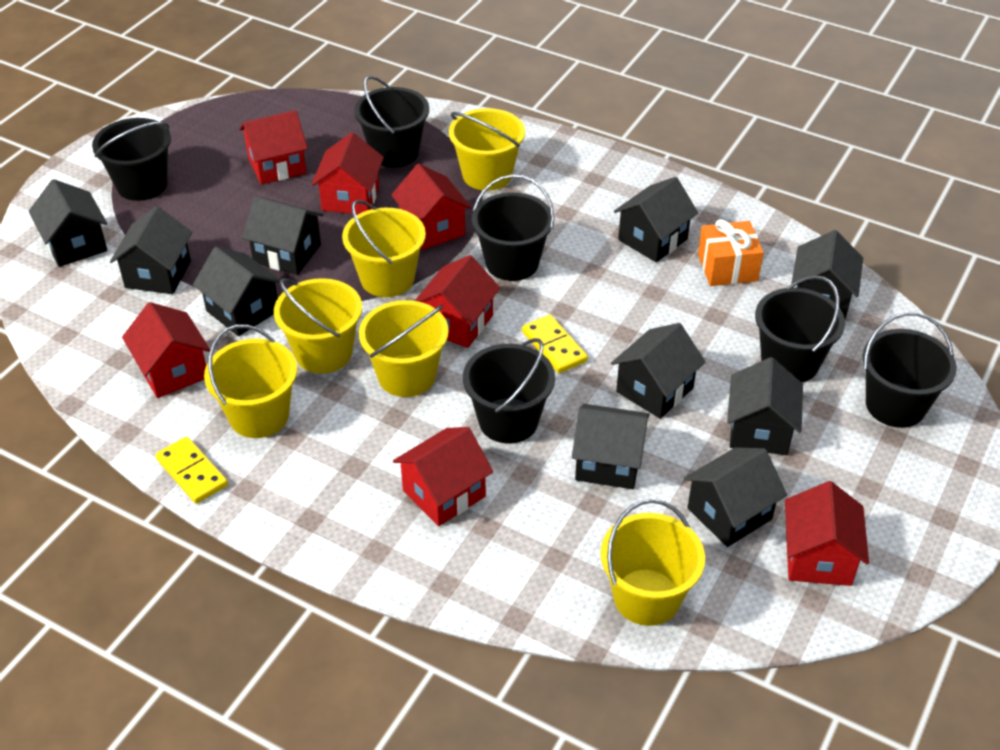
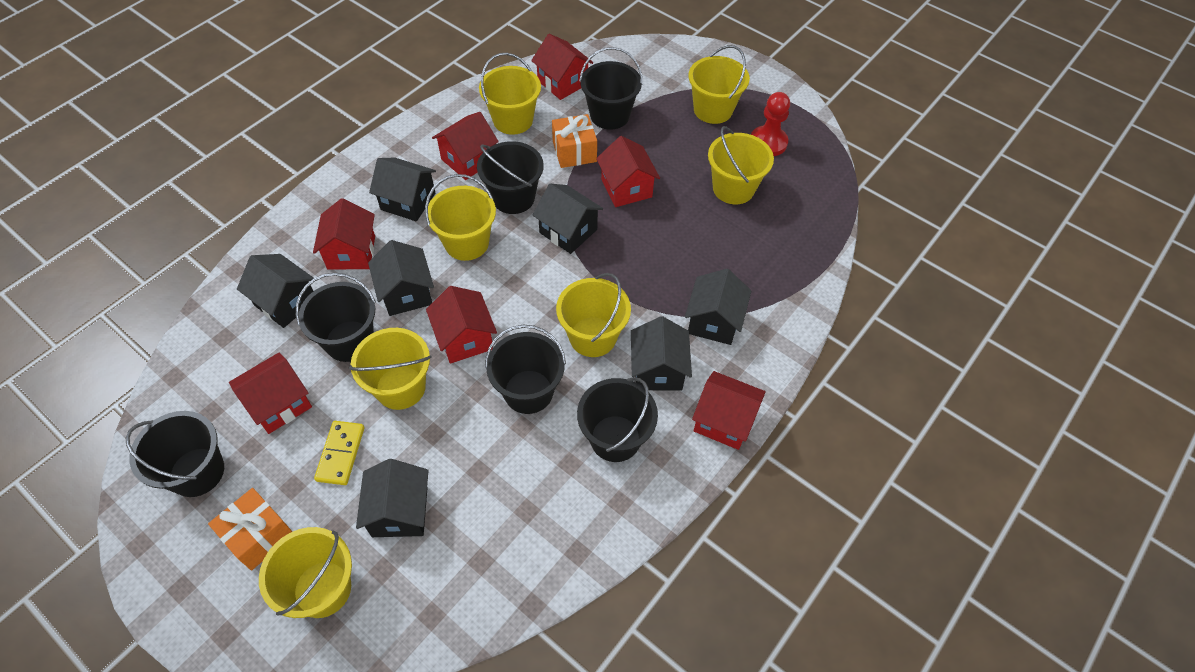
black house: 10 -> 7
orange gift: 1 -> 2
red pawn: 0 -> 1
yellow bucket: 6 -> 7
yellow domino: 2 -> 1

